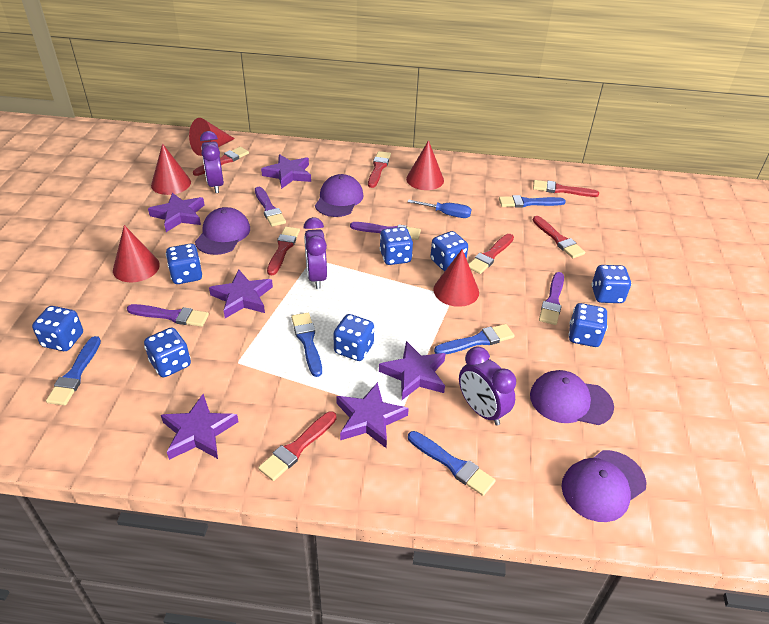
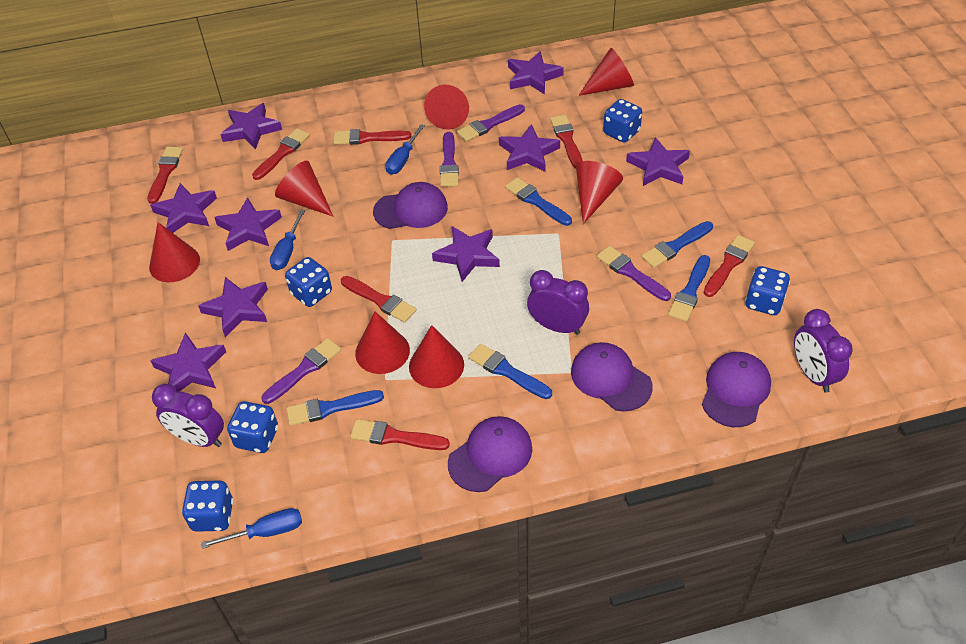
blue dice: 8 -> 5
blue screwdriver: 1 -> 3
purple star: 6 -> 9
red cone: 5 -> 7

